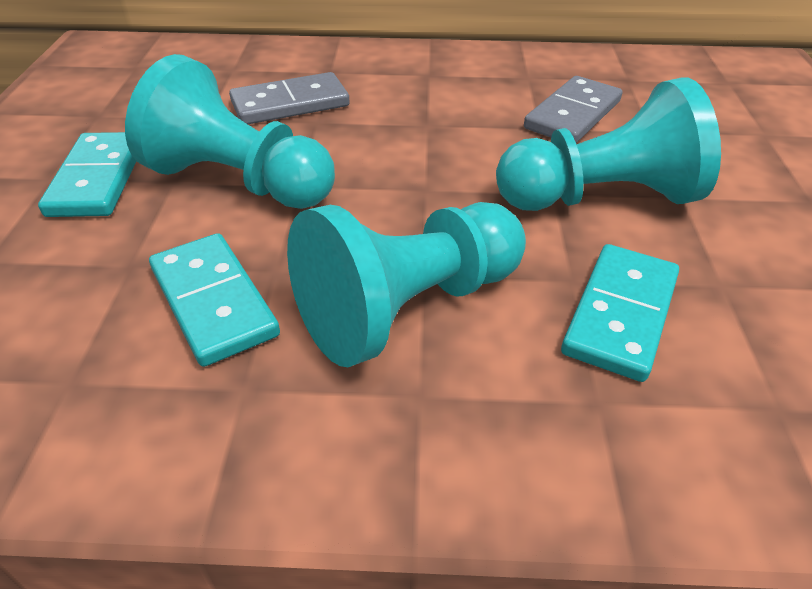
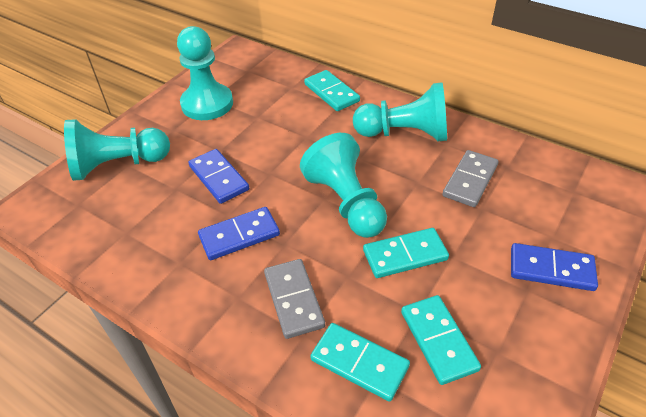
blue domino: 0 -> 3
turquoise domino: 3 -> 4
turquoise pawn: 3 -> 4

